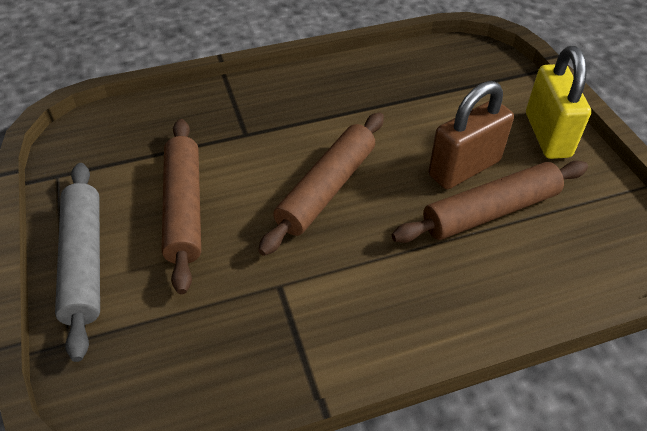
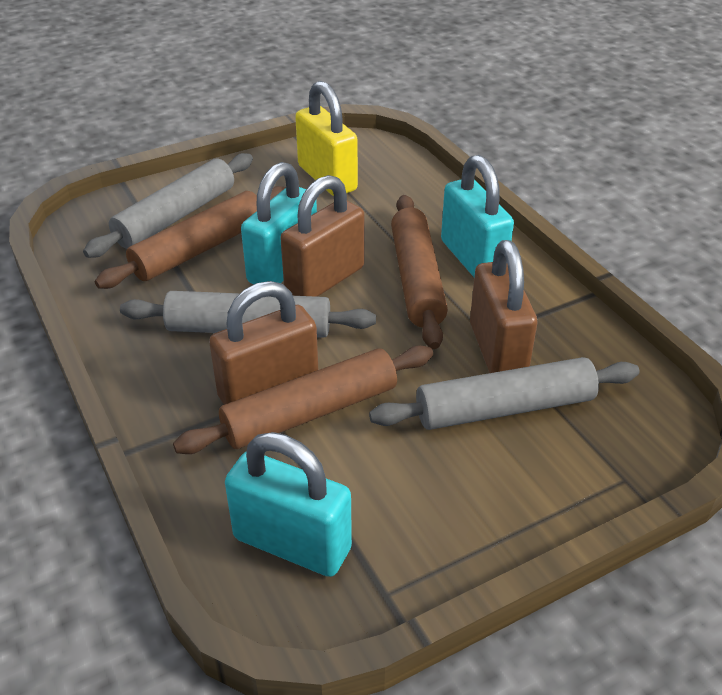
brown padlock: 1 -> 3
grey rolling pin: 1 -> 3
turquoise padlock: 0 -> 3

